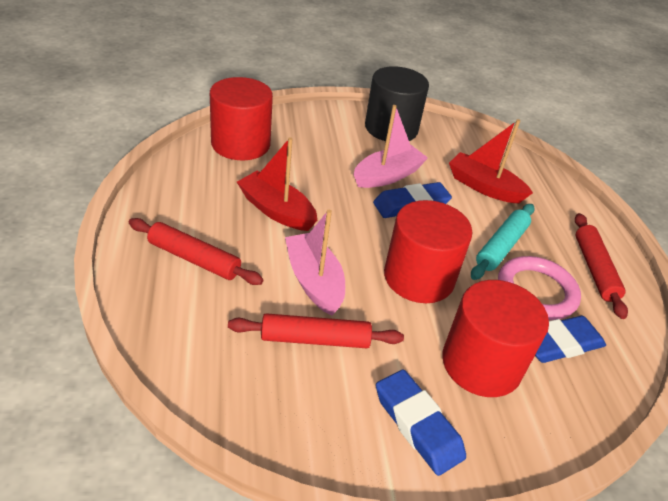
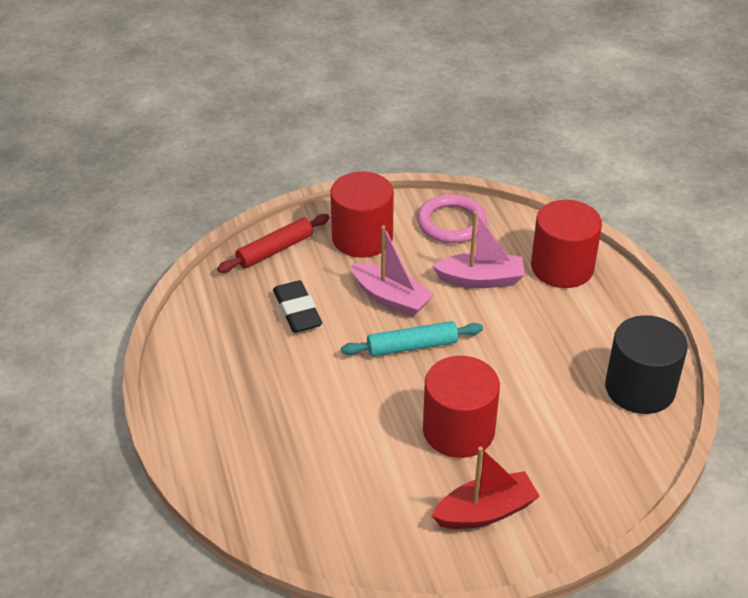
black eraser: 0 -> 1
blue eraser: 3 -> 0
red boat: 2 -> 1
red rolling pin: 3 -> 1

